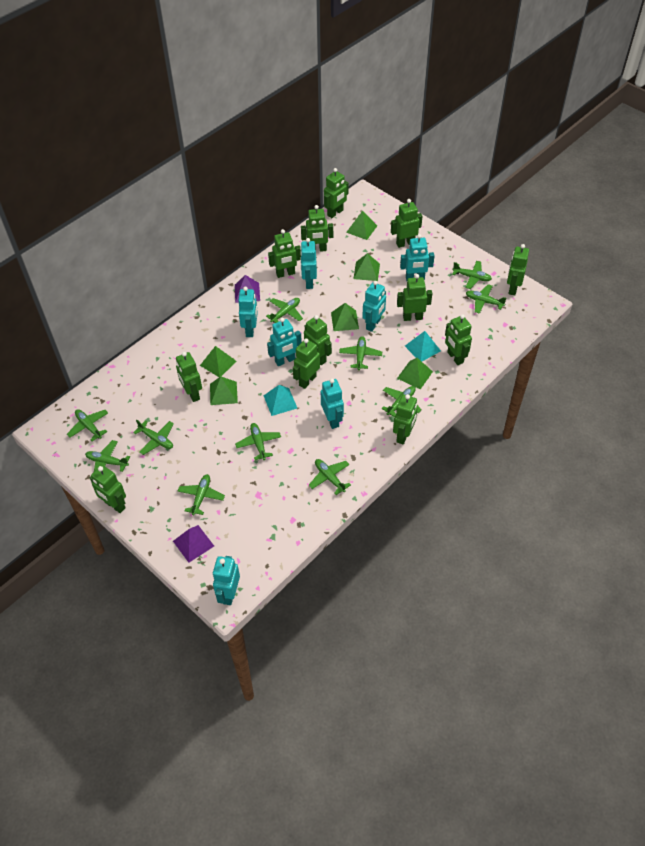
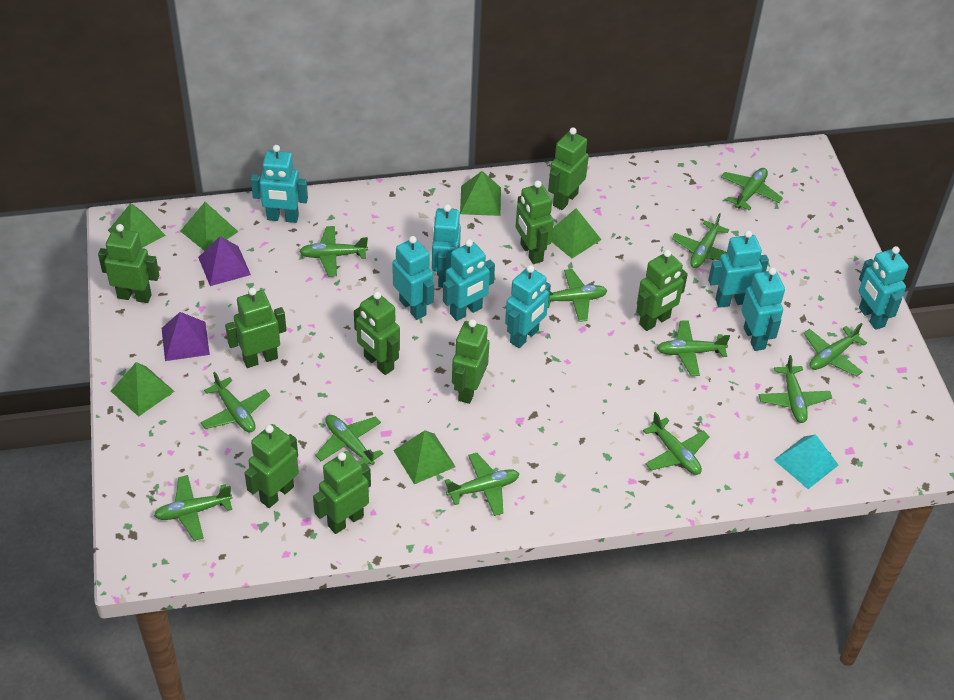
green plane: 11 -> 12
green robot: 12 -> 9
turquoise pyramid: 2 -> 1
turquoise robot: 7 -> 8

